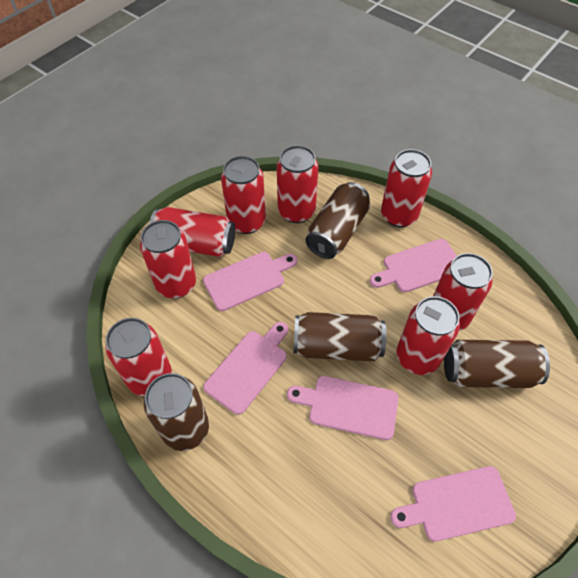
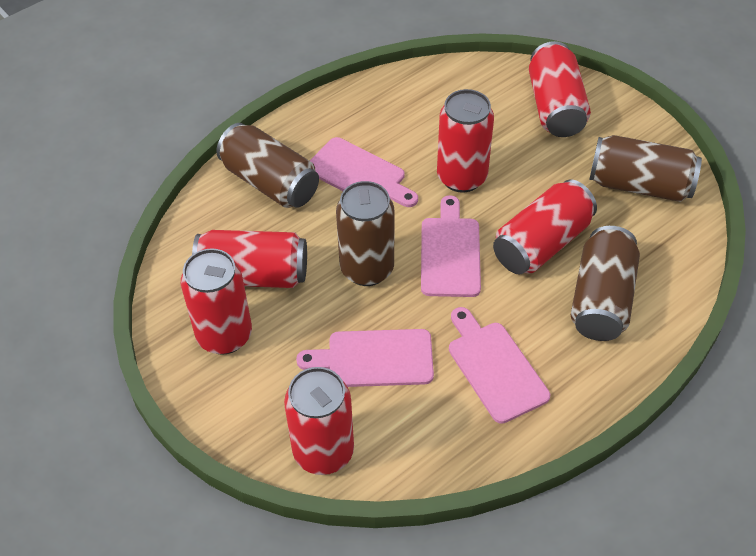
pink cutting board: 5 -> 4
red can: 8 -> 6

